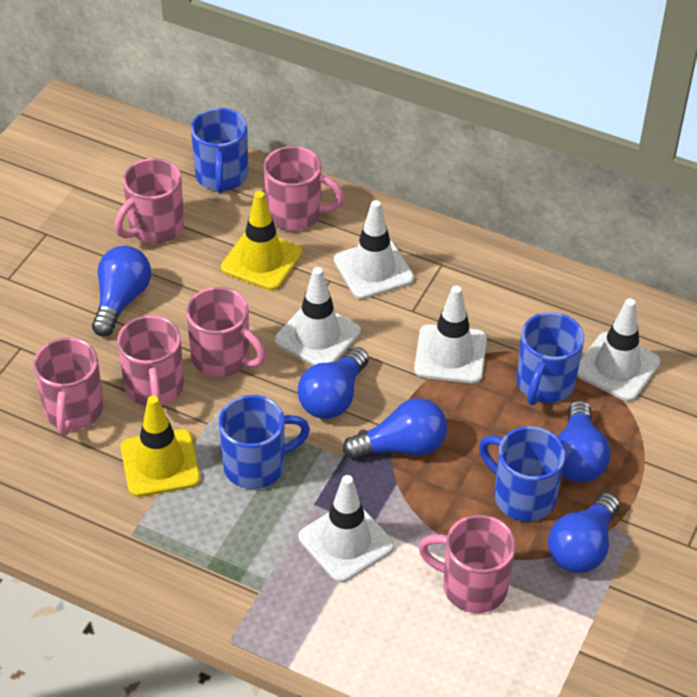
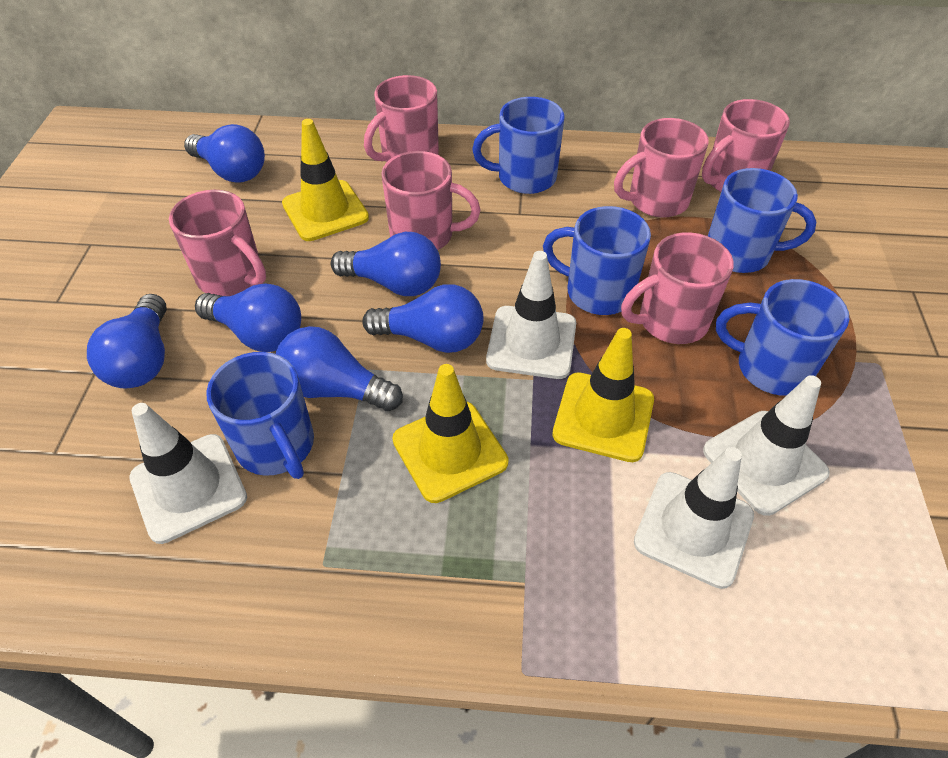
blue light bulb: 5 -> 6
blue mug: 4 -> 5
white traffic cone: 5 -> 4
yellow traffic cone: 2 -> 3

